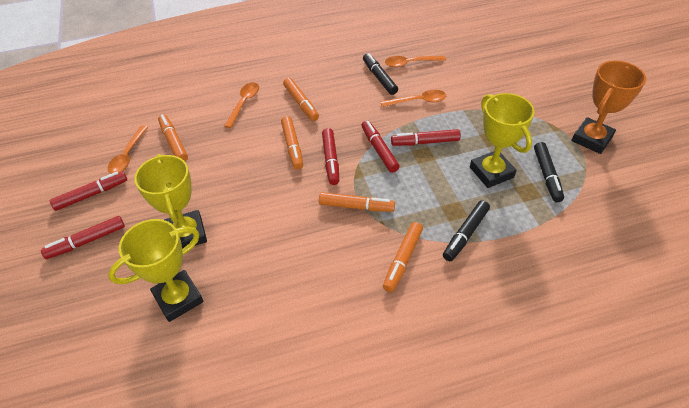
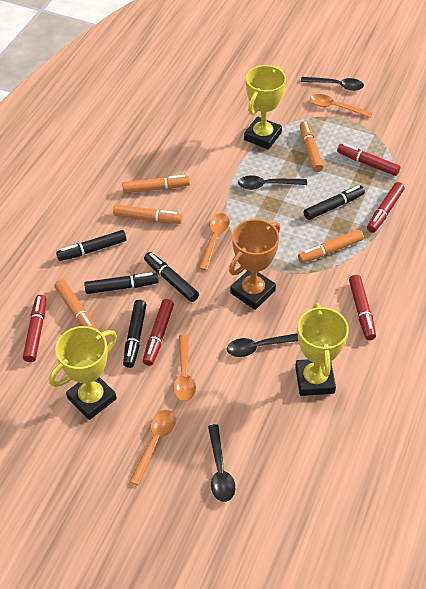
black marker: 3 -> 5
black spoon: 0 -> 4

